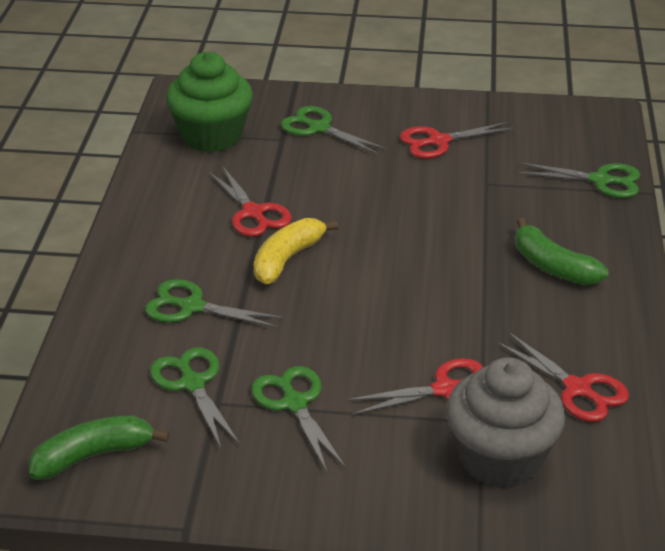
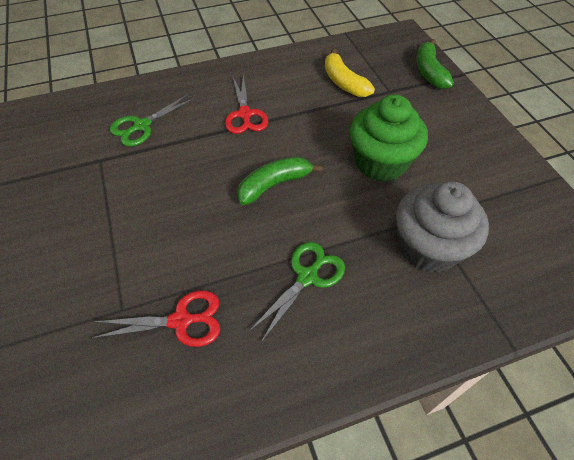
green scissors: 5 -> 2
red scissors: 4 -> 2

